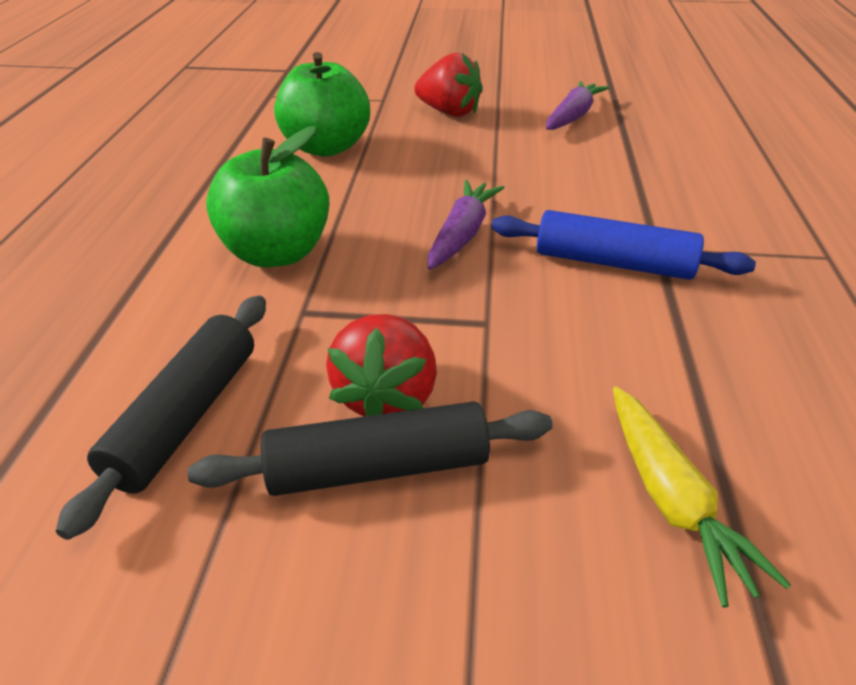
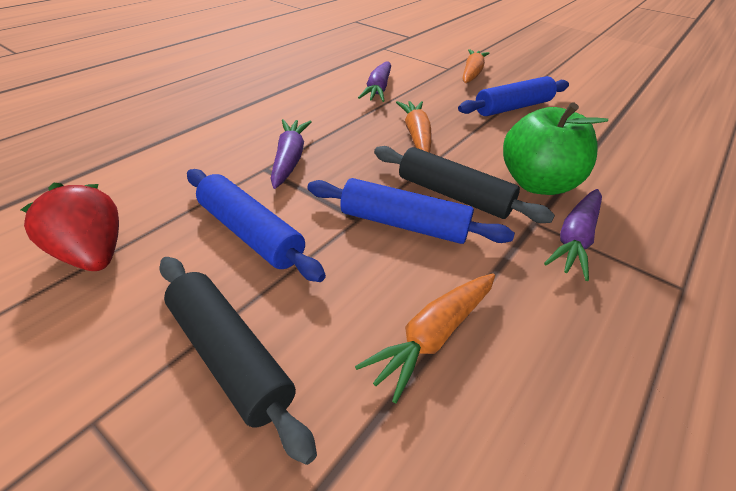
blue rolling pin: 1 -> 3
green apple: 2 -> 1
orange carrot: 0 -> 3
purple carrot: 2 -> 3
red strawberry: 2 -> 1
yellow carrot: 1 -> 0

